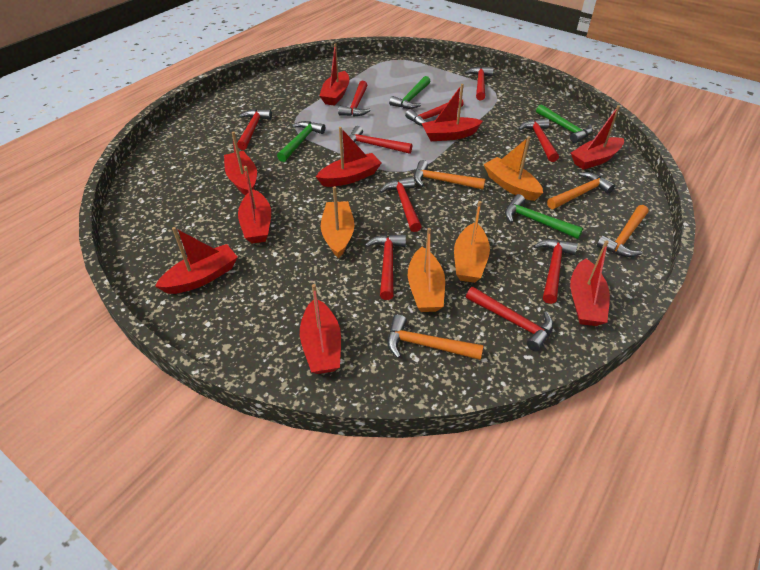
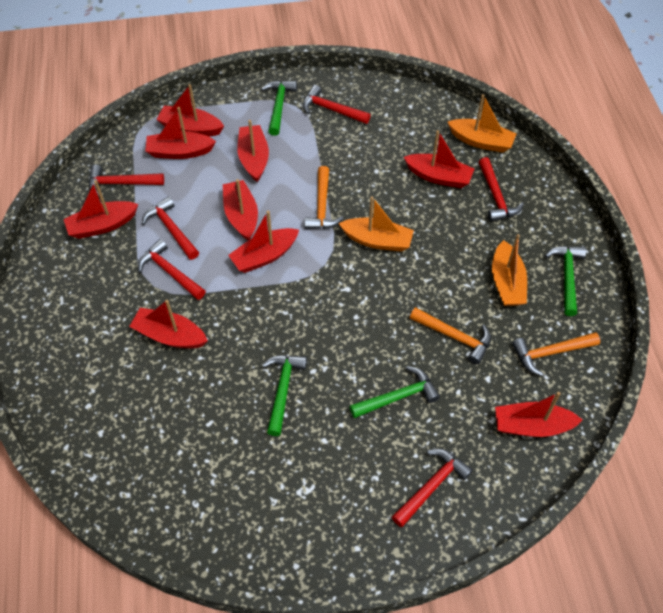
orange boat: 4 -> 3
orange hammer: 4 -> 3
red hammer: 10 -> 6

